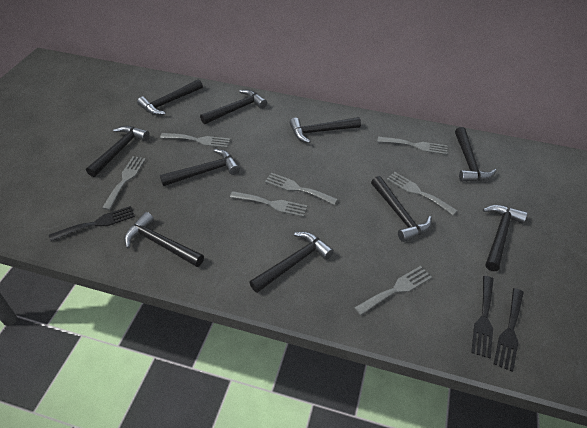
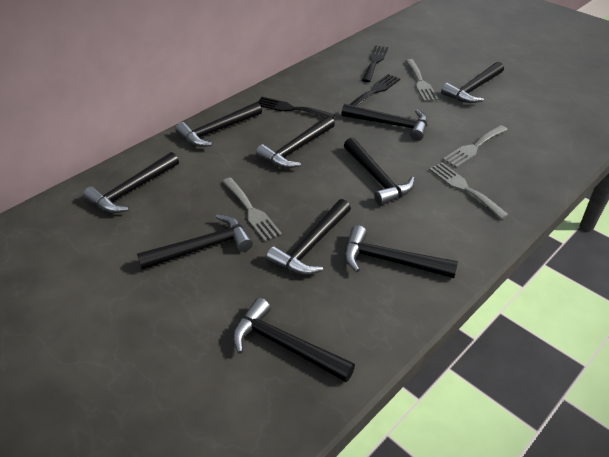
grey fork: 7 -> 4

